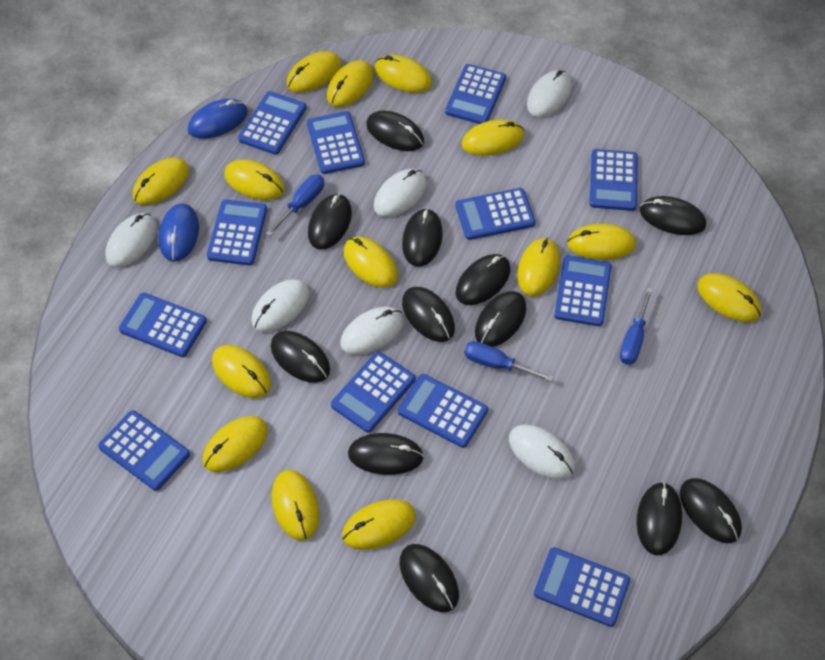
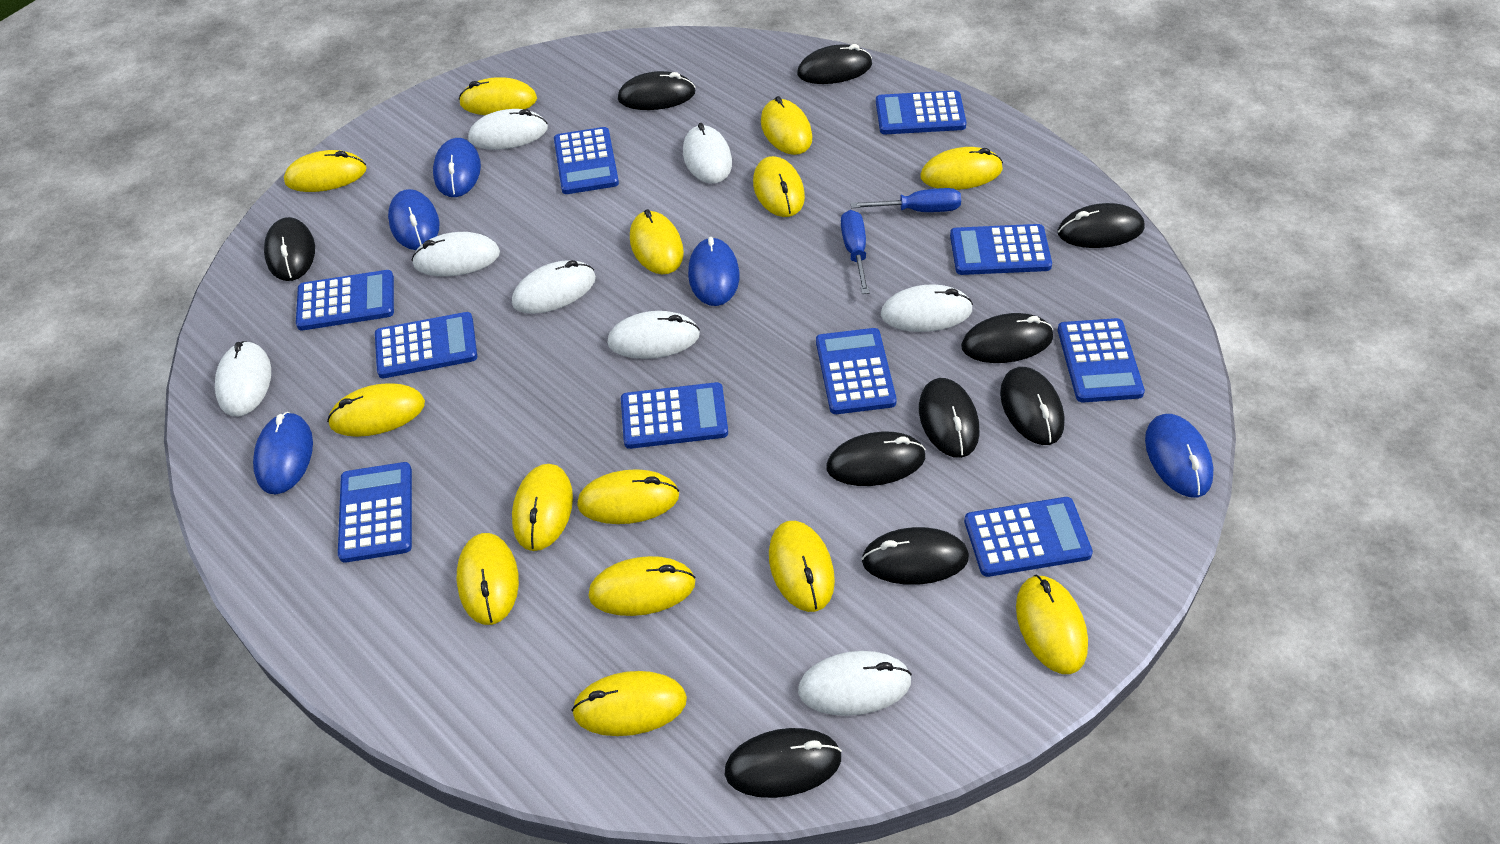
black mouse: 12 -> 10
blue calculator: 12 -> 10
blue mouse: 2 -> 5
blue screwdriver: 3 -> 2
white mouse: 6 -> 8

